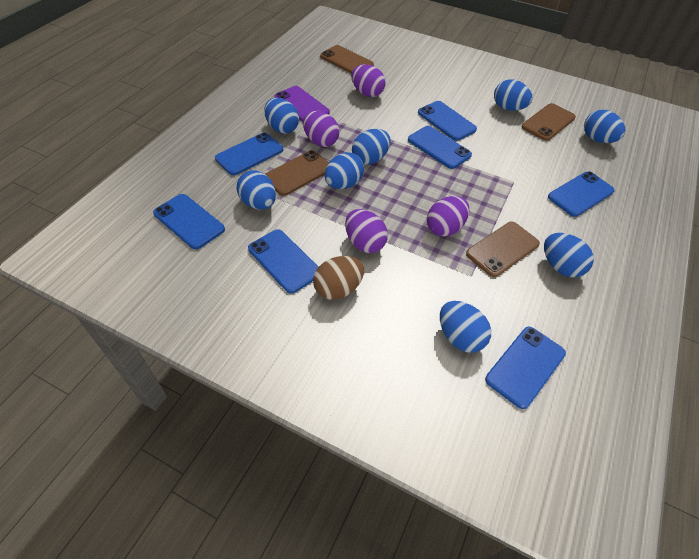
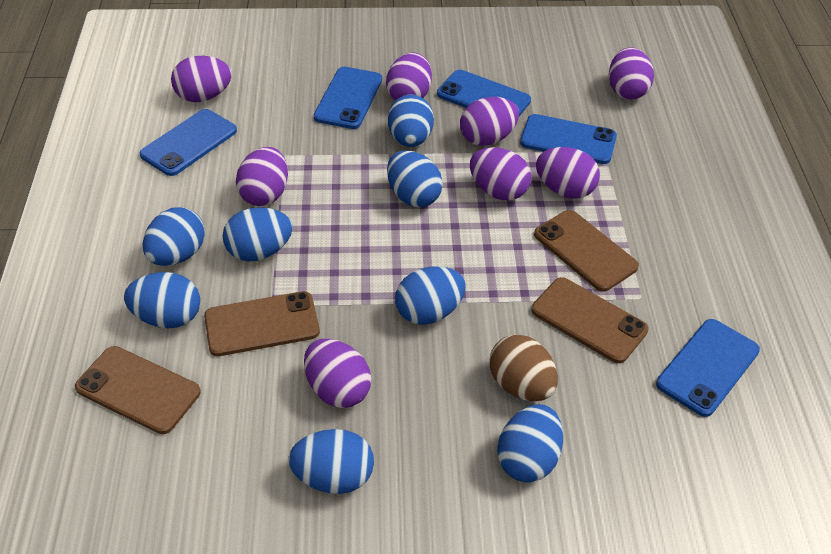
blue phone: 7 -> 5
purple egg: 4 -> 8
purple phone: 1 -> 0

